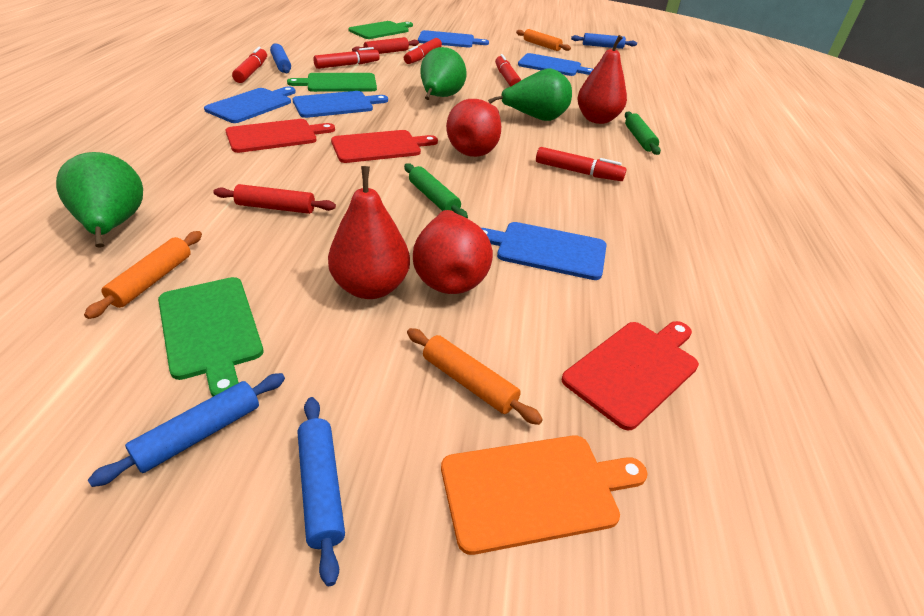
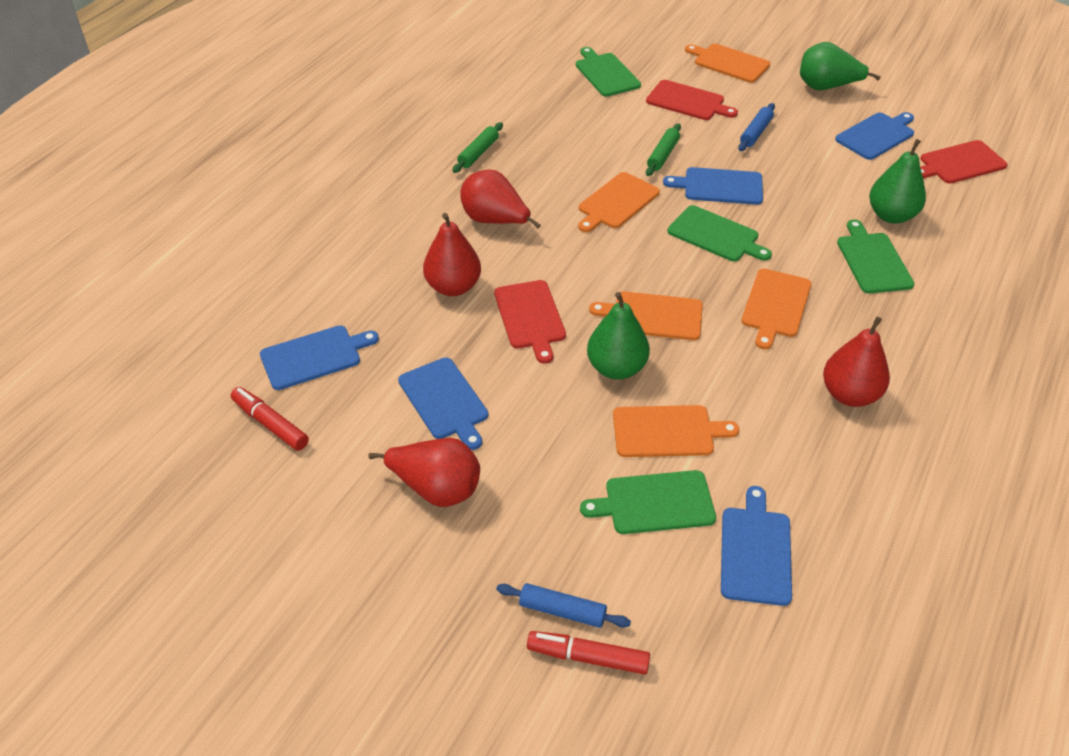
blue rolling pin: 4 -> 2
green cutting board: 3 -> 4
orange cutting board: 1 -> 5
orange rolling pin: 3 -> 0
red marker: 5 -> 2
red rolling pin: 2 -> 0

